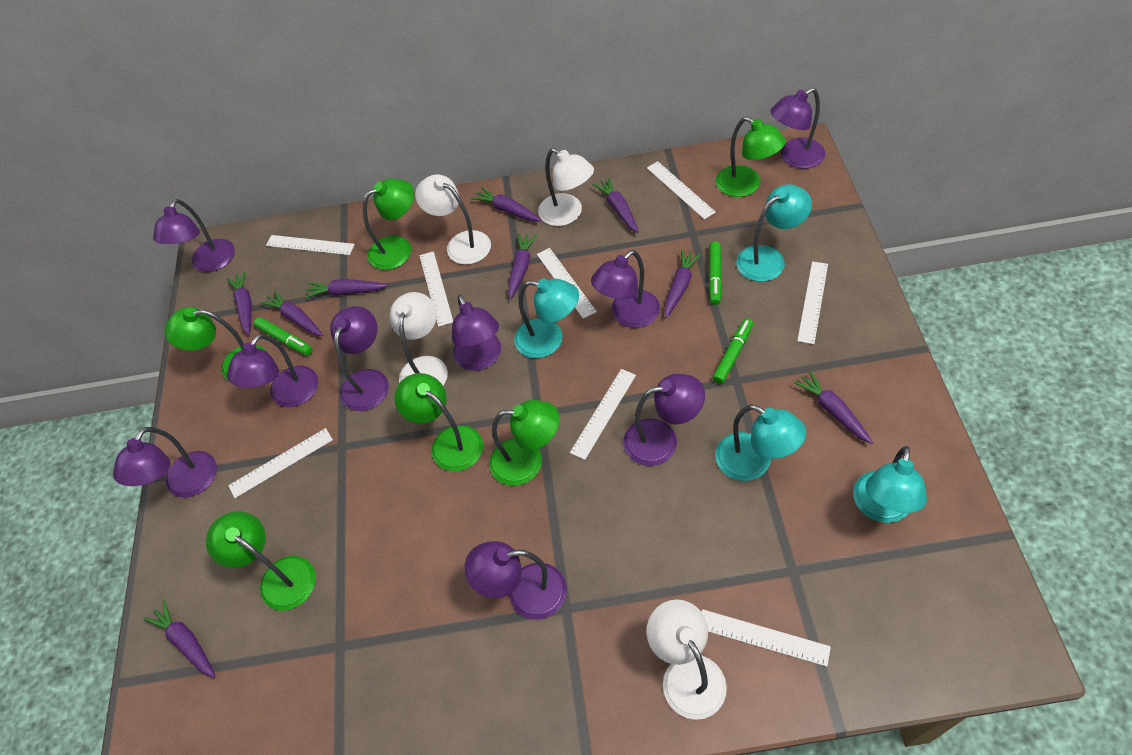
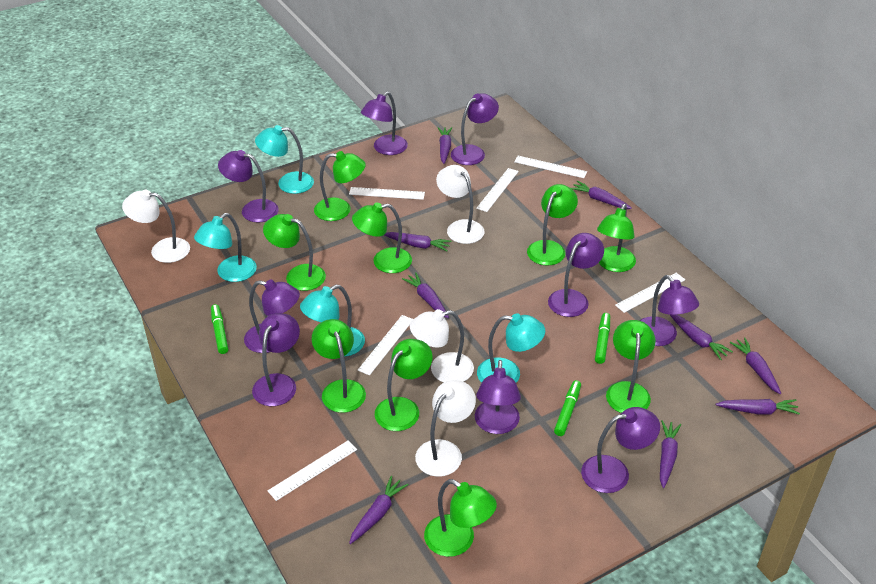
green lamp: 6 -> 9
white ruler: 8 -> 6

